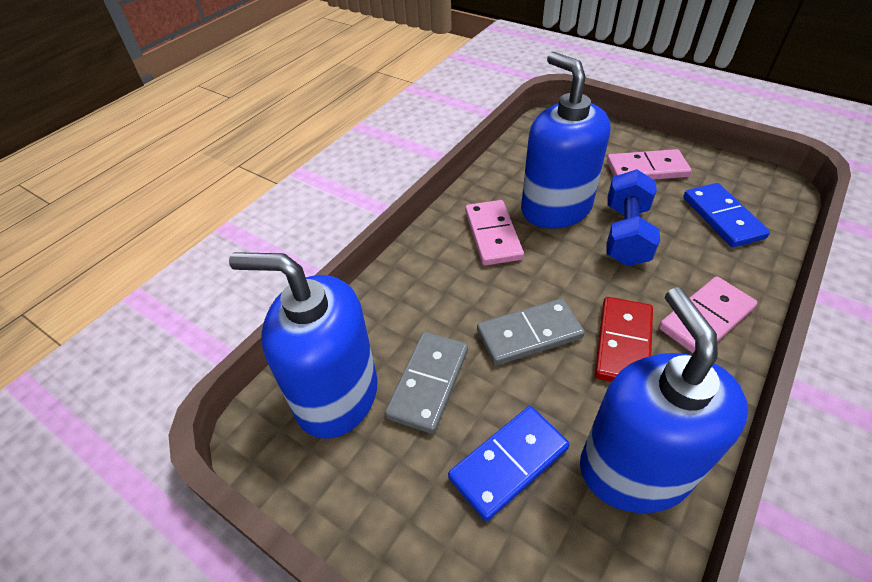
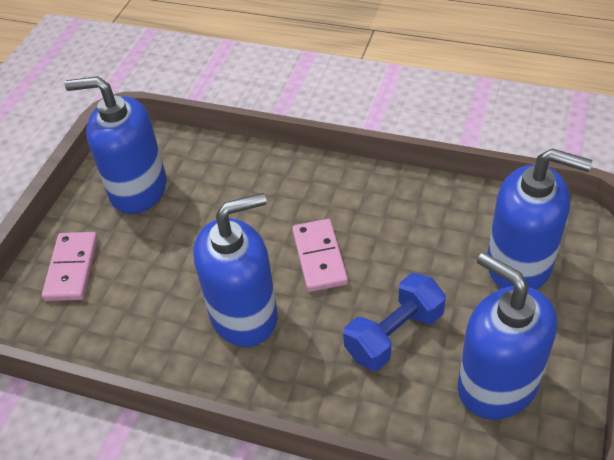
blue domino: 2 -> 0
blue soap dispenser: 3 -> 4
grey domino: 2 -> 0
pink domino: 3 -> 2
red domino: 1 -> 0

